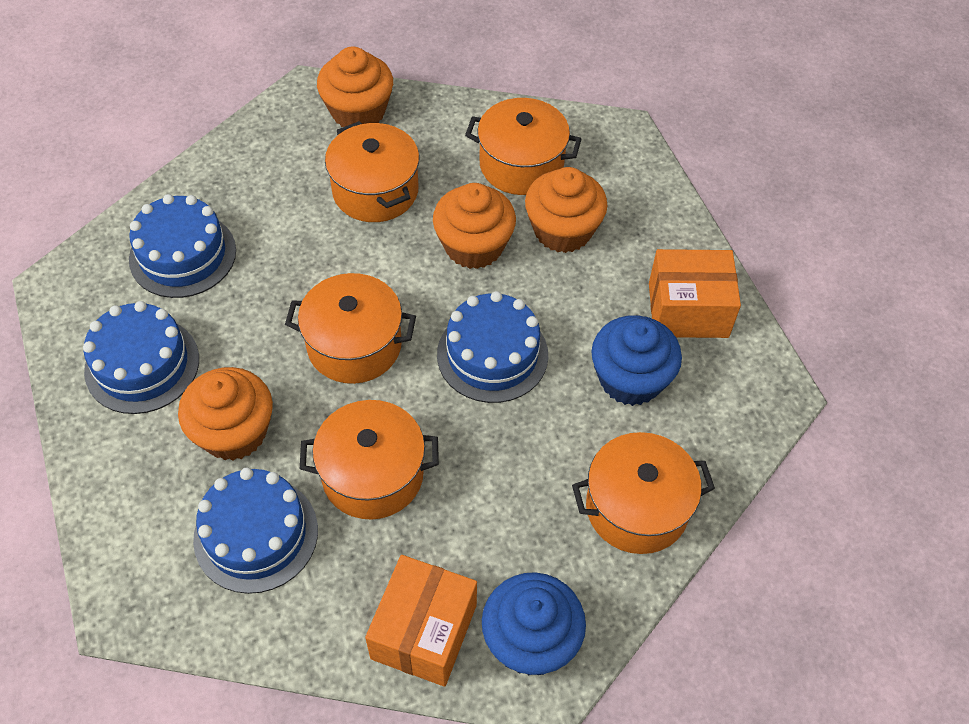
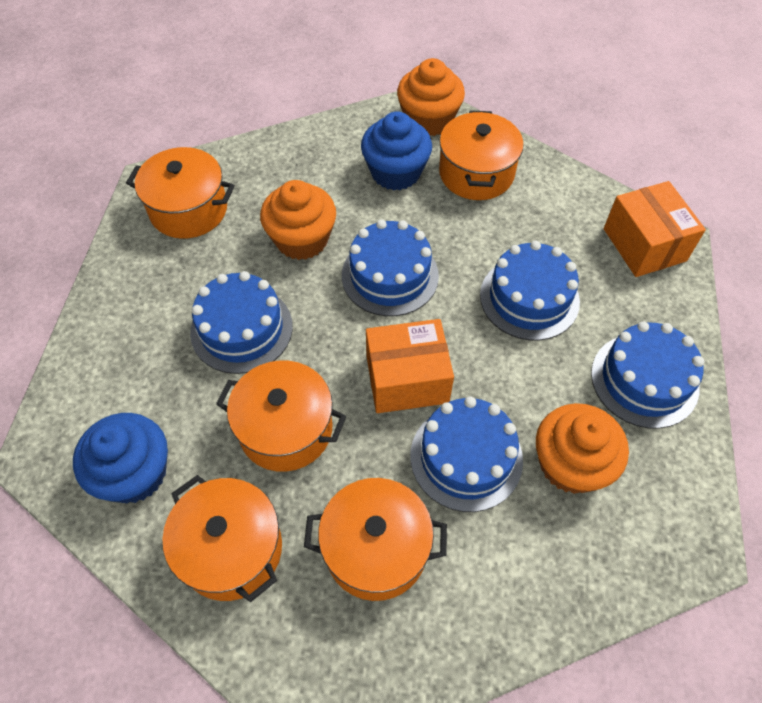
blue cake: 4 -> 5
orange cupcake: 4 -> 3

